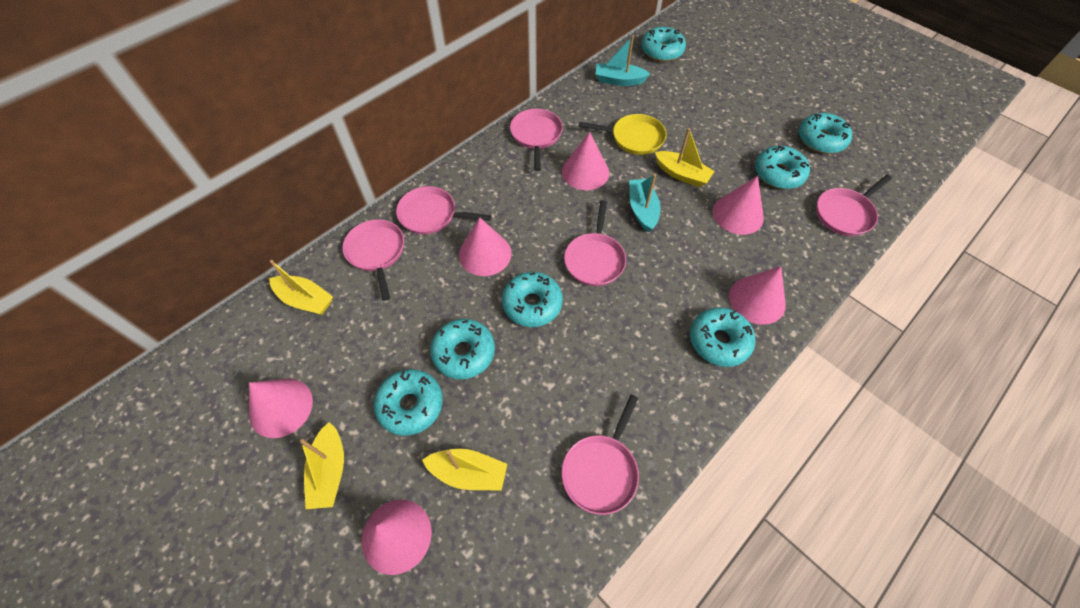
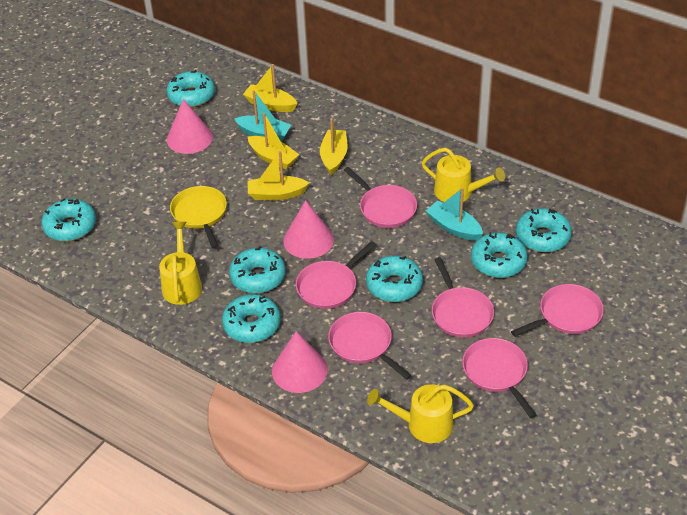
pink cone: 6 -> 3
yellow watering can: 0 -> 3

